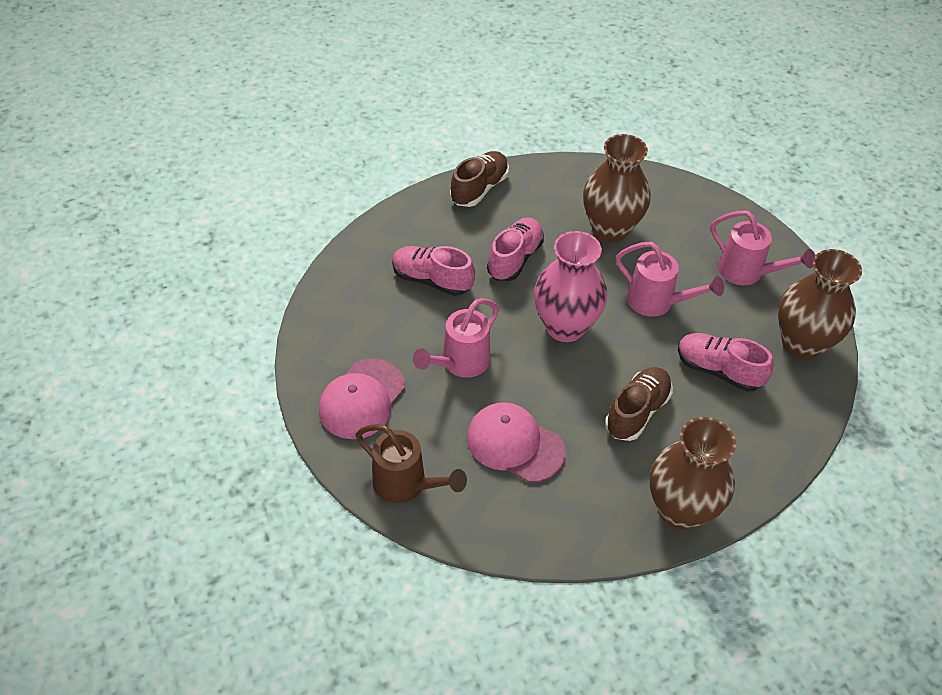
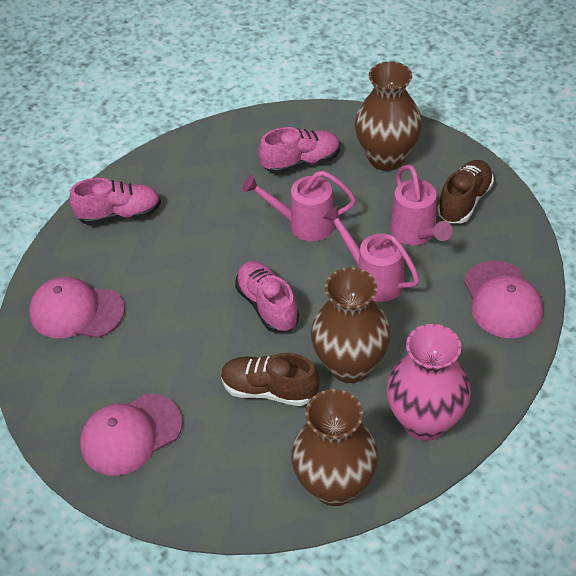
brown watering can: 1 -> 0
pink cap: 2 -> 3

